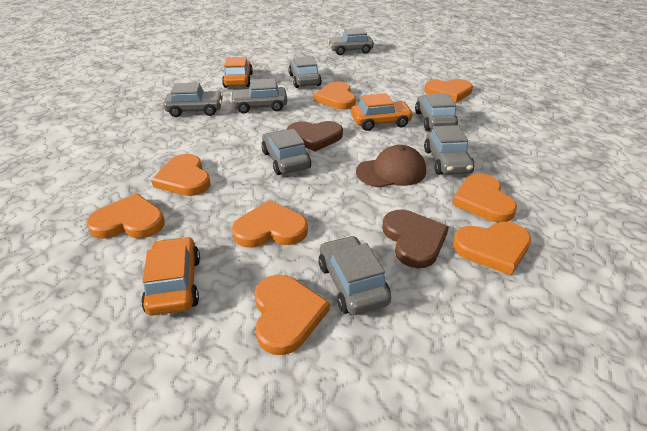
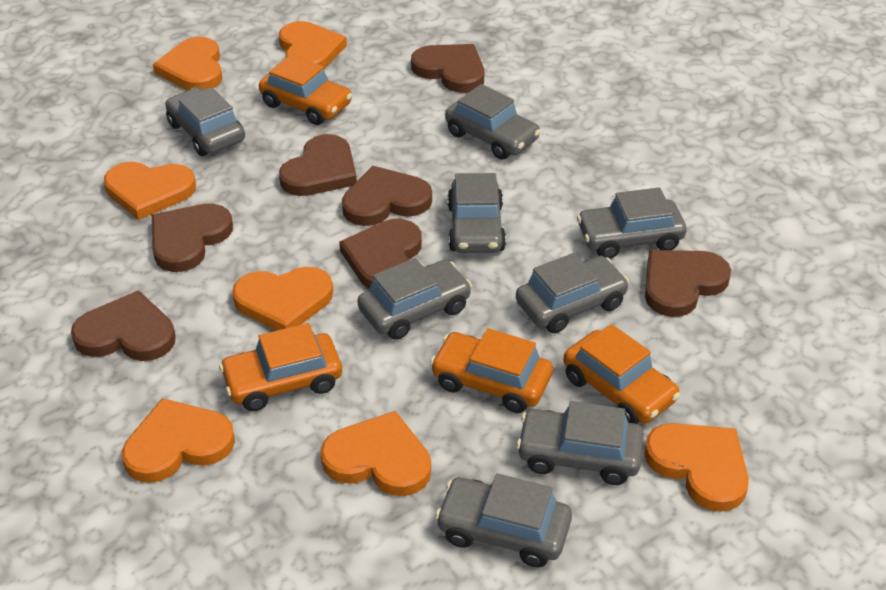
brown cap: 1 -> 0
brown heart: 2 -> 7
orange car: 3 -> 4
orange heart: 8 -> 7

